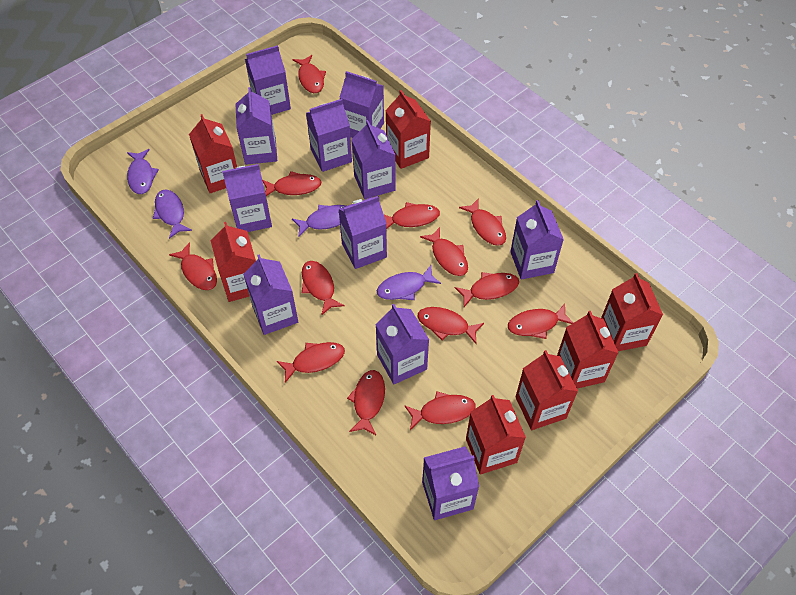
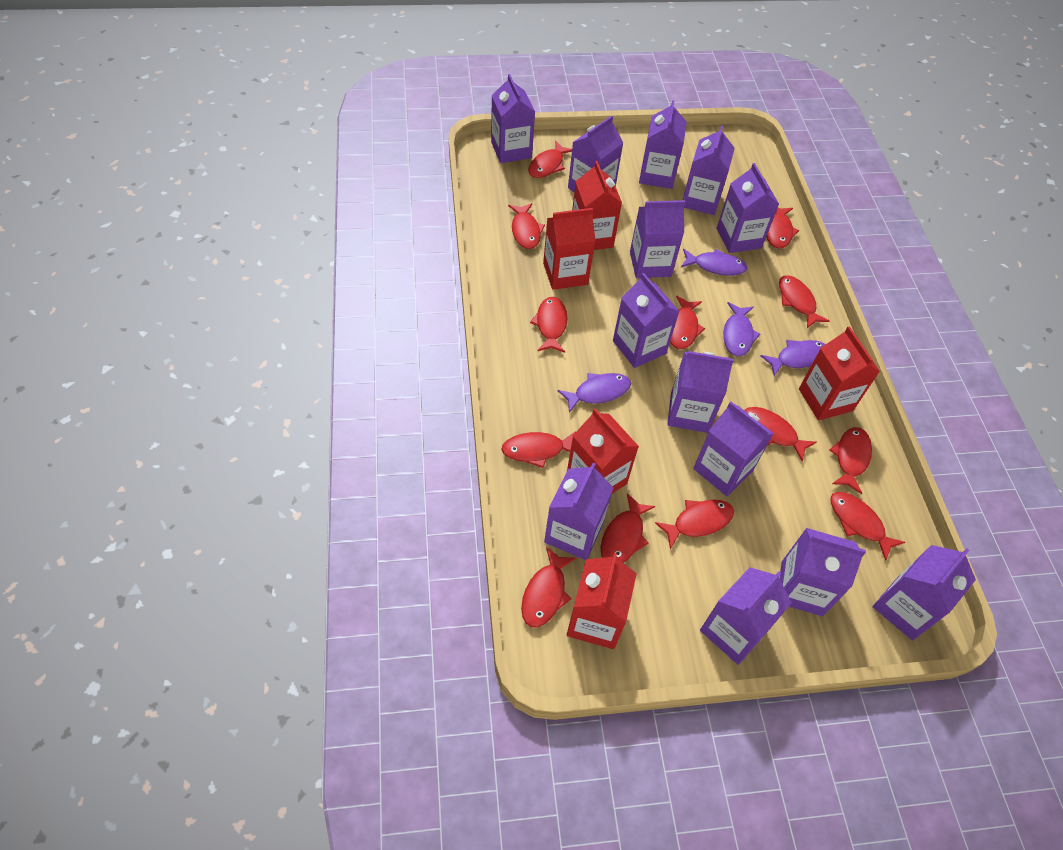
purple carton: 11 -> 13
red carton: 7 -> 5

